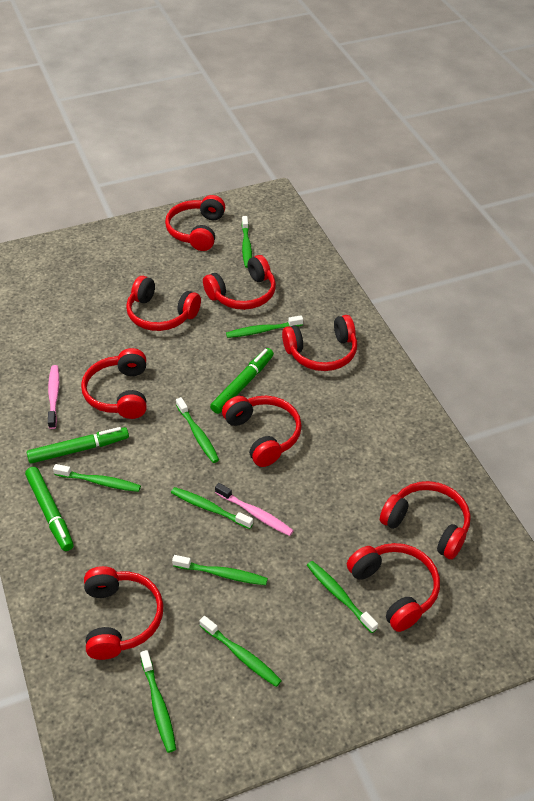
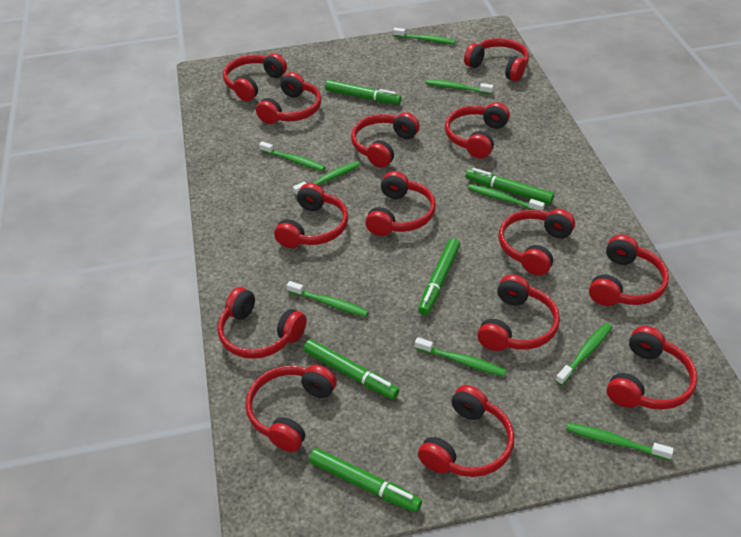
green marker: 3 -> 5
pink toothbrush: 2 -> 0
red headphones: 9 -> 14

